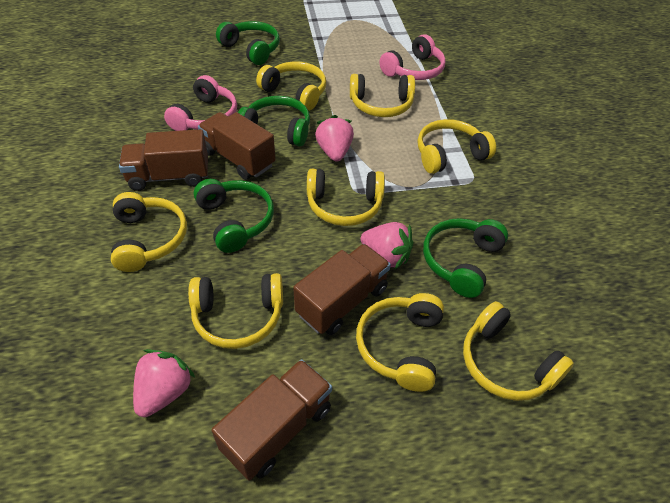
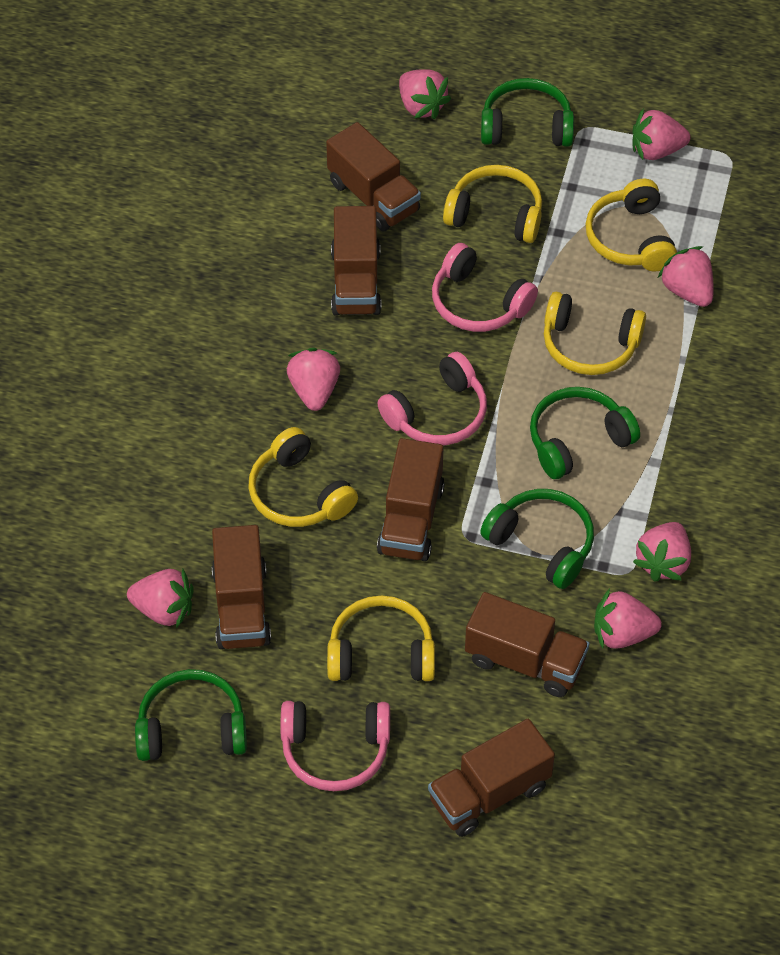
brown truck: 4 -> 6
pink headphones: 2 -> 3
pink strawberry: 3 -> 7
yellow headphones: 8 -> 5

